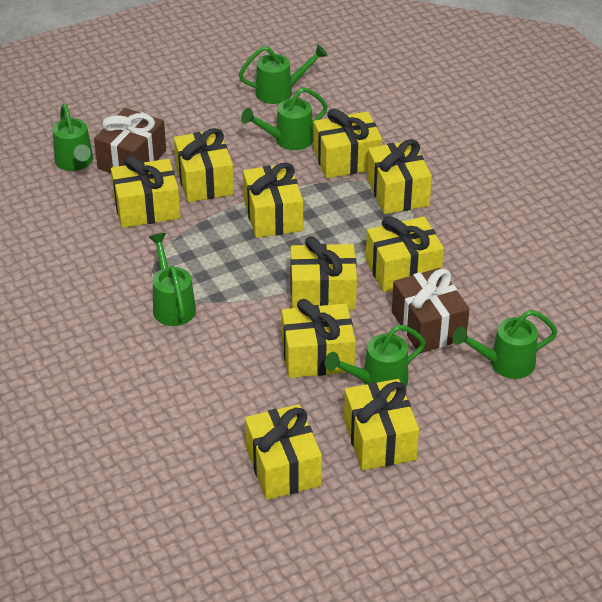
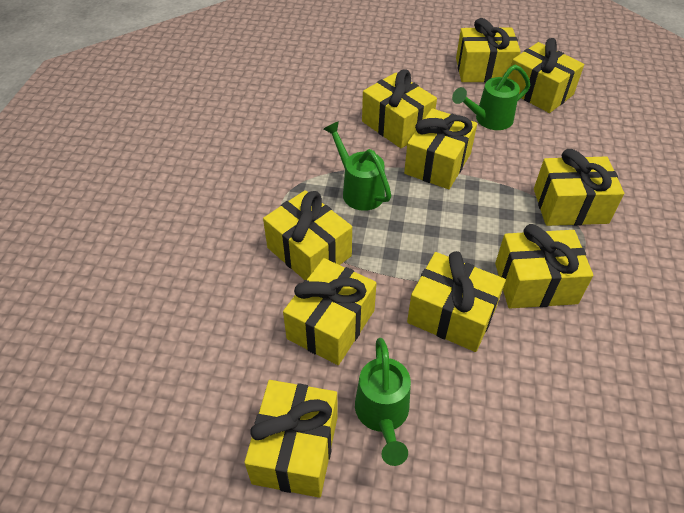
brown gift: 2 -> 0
green watering can: 6 -> 3

